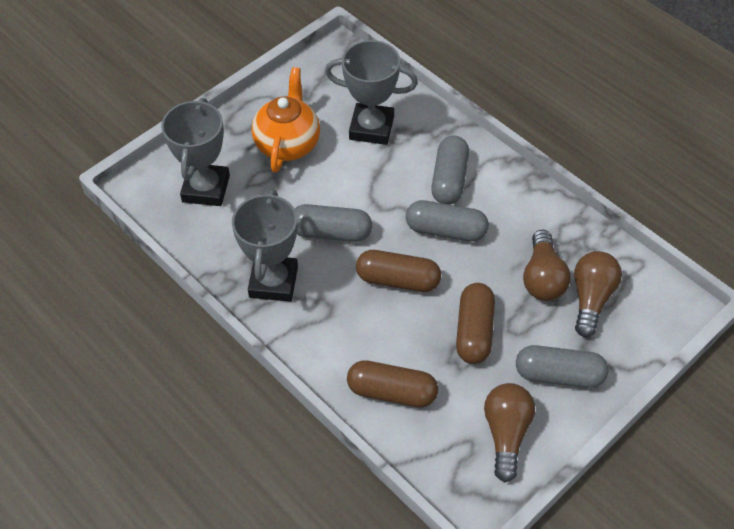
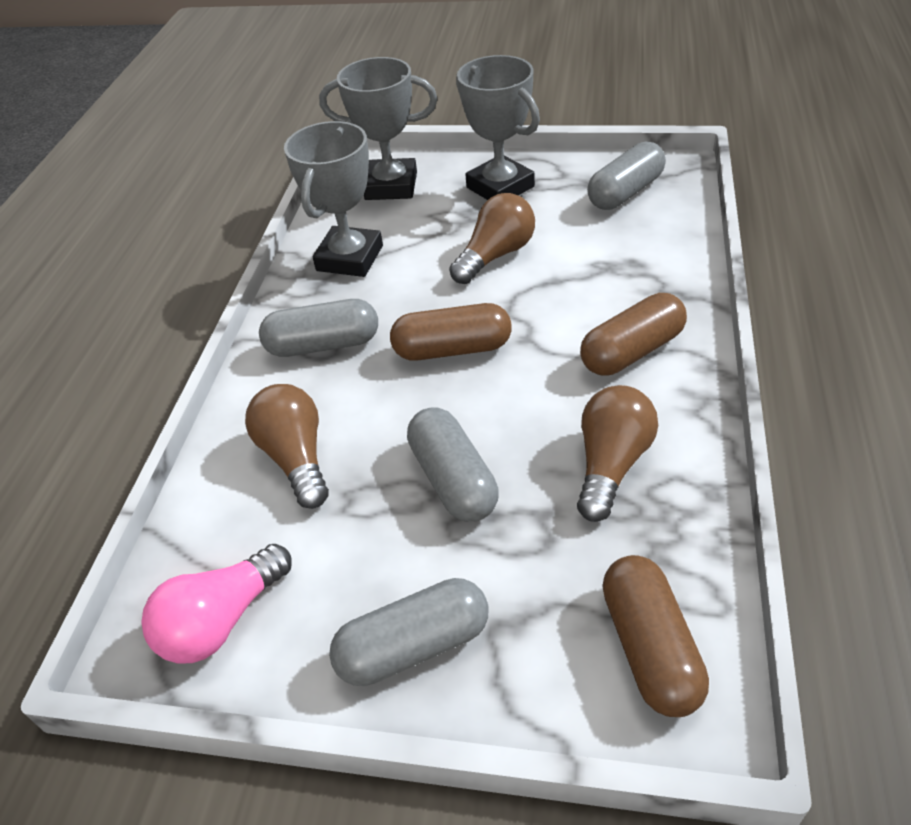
orange teapot: 1 -> 0
pink light bulb: 0 -> 1

